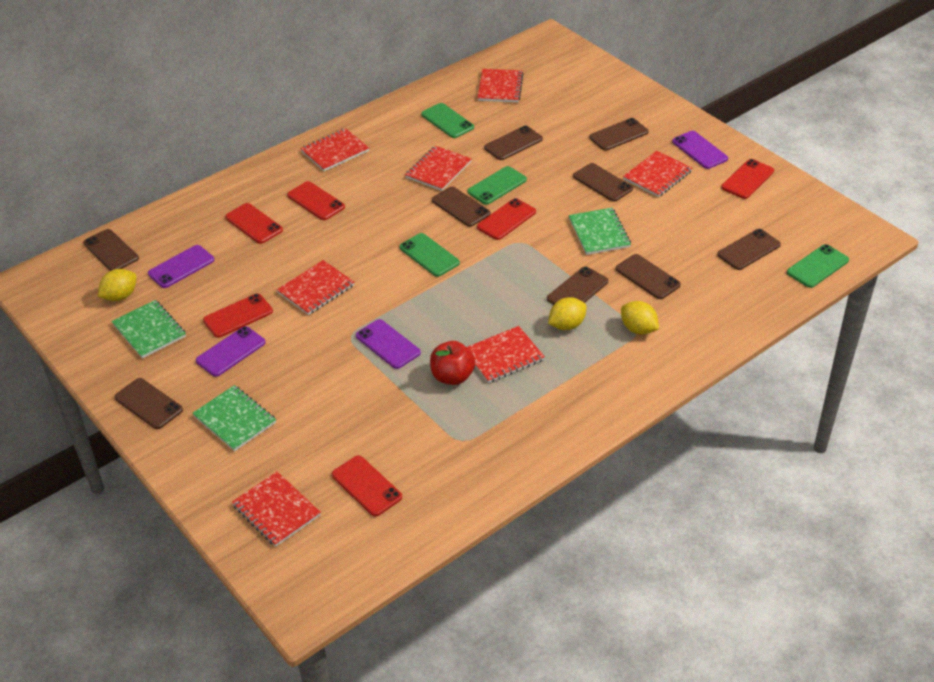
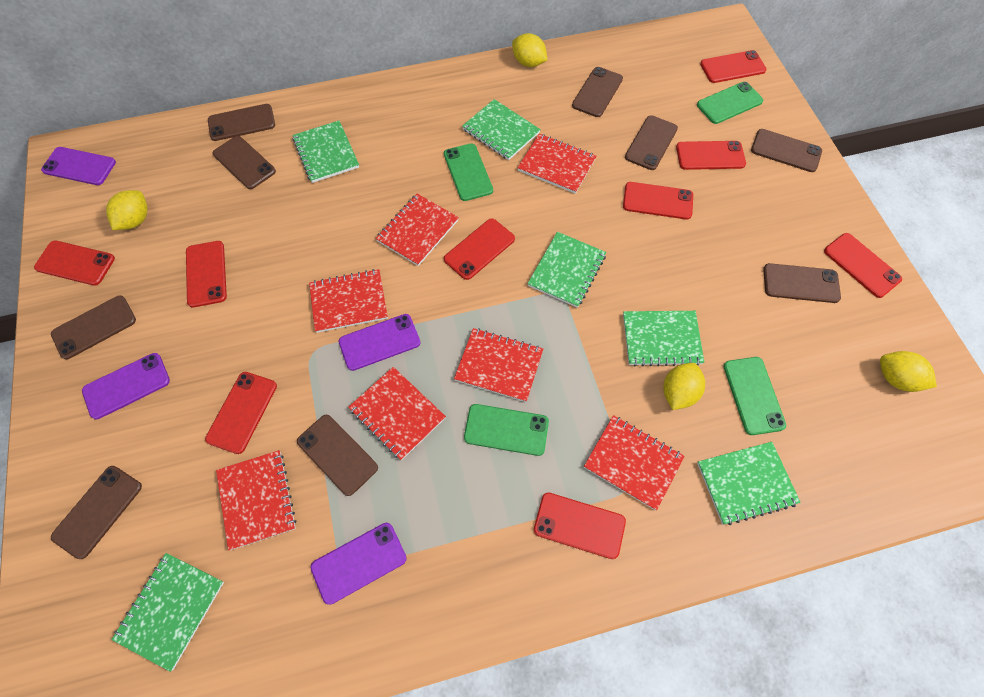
green notebook: 3 -> 6
red apple: 1 -> 0
red phone: 6 -> 9
yellow lemon: 3 -> 4

